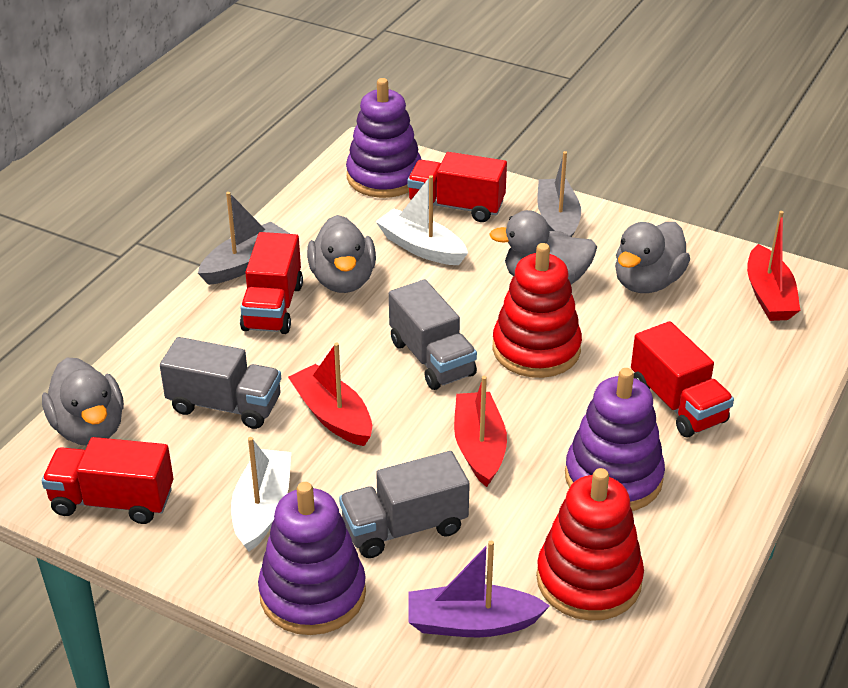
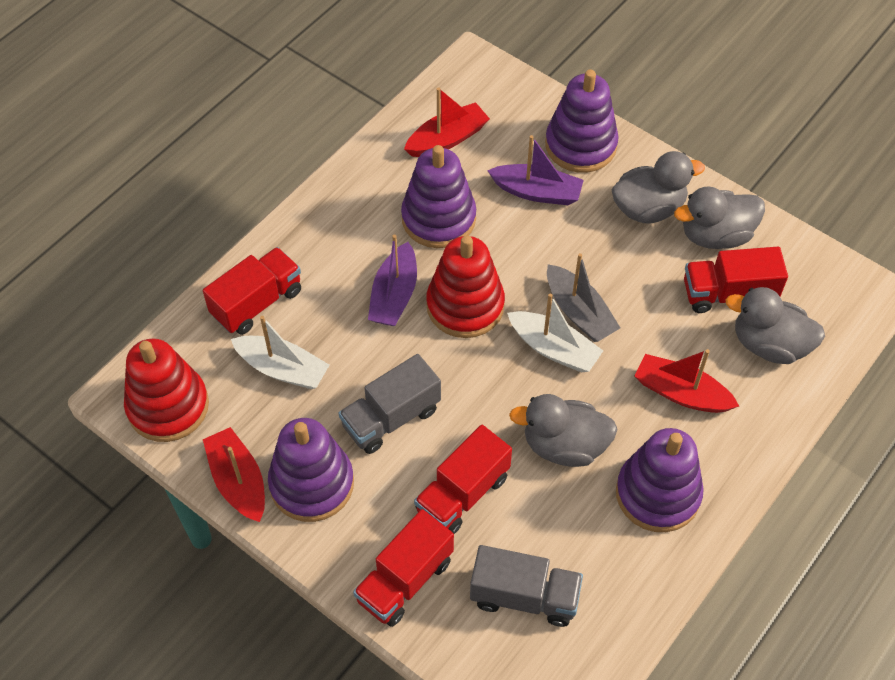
grey boat: 2 -> 1
grey truck: 3 -> 2
purple boat: 1 -> 2
purple stacking toy: 3 -> 4

